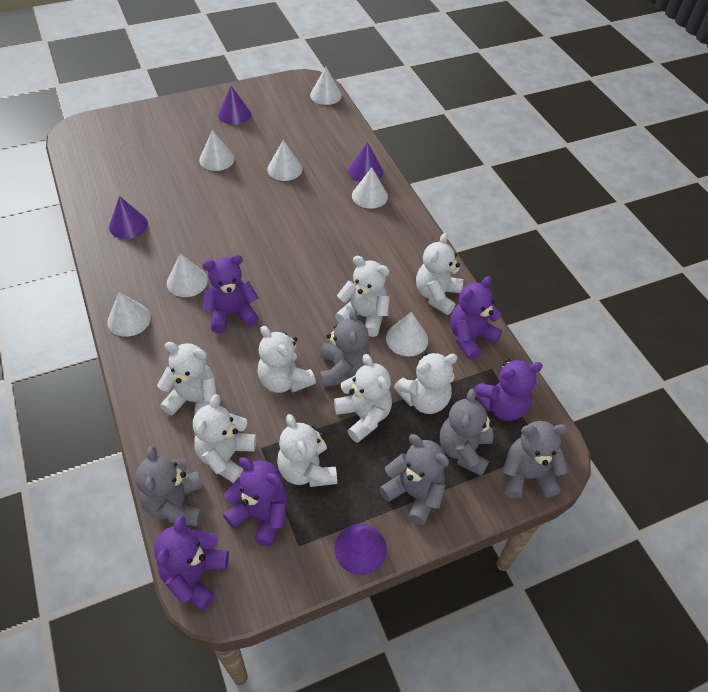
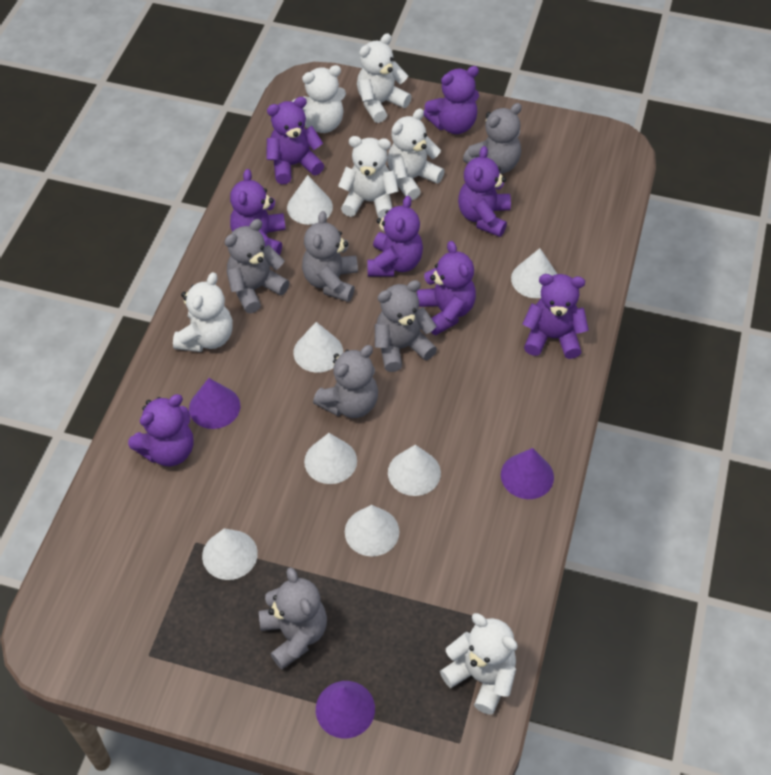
grey teddy bear: 5 -> 6
purple cone: 4 -> 3
purple teddy bear: 5 -> 8
white teddy bear: 8 -> 6

